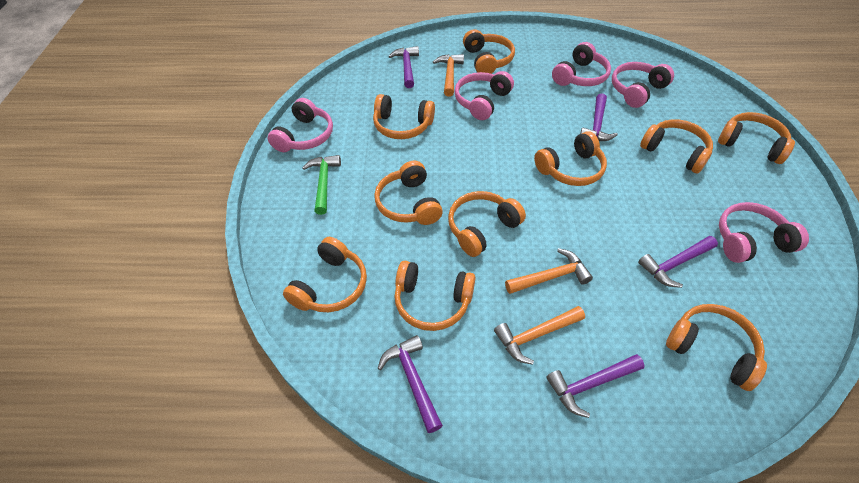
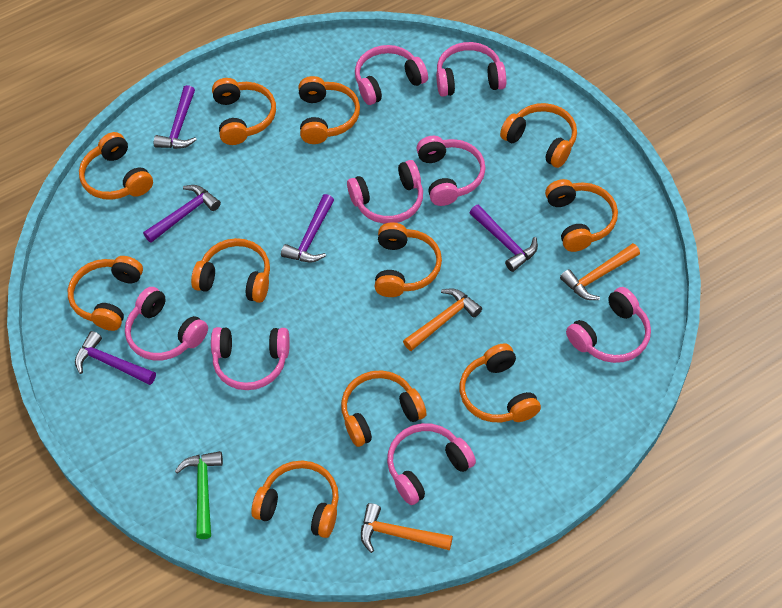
orange headphones: 10 -> 11
pink headphones: 5 -> 8

